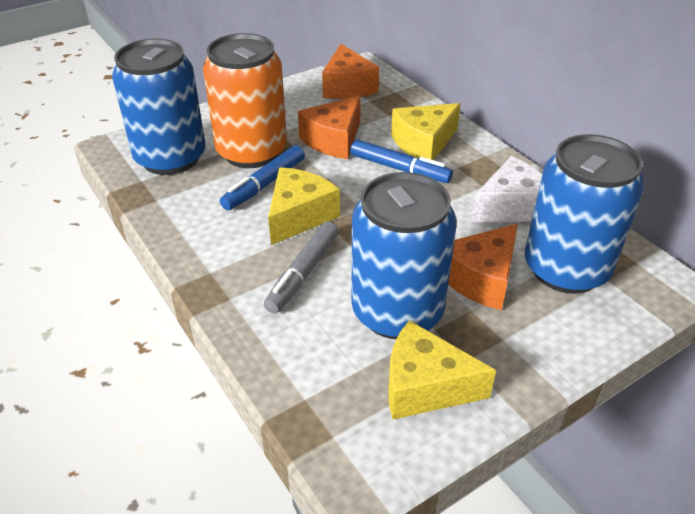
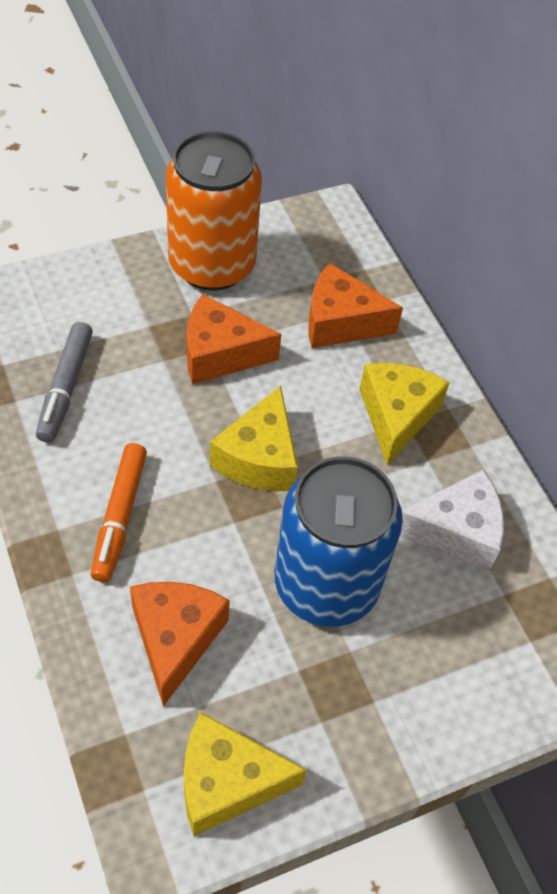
blue can: 3 -> 1
blue marker: 2 -> 0
orange marker: 0 -> 1

